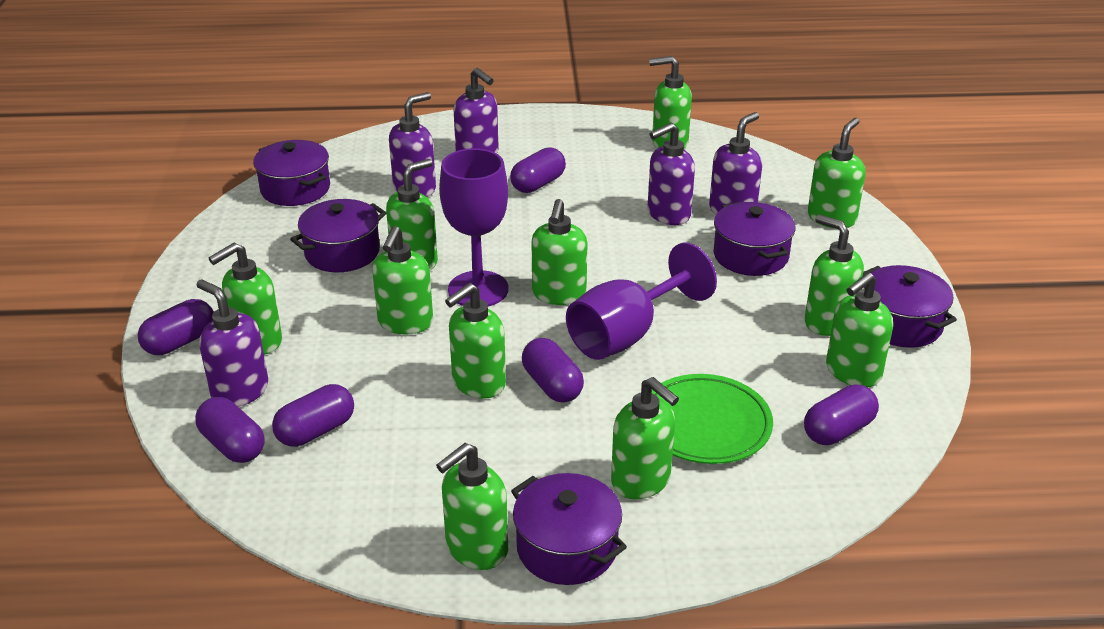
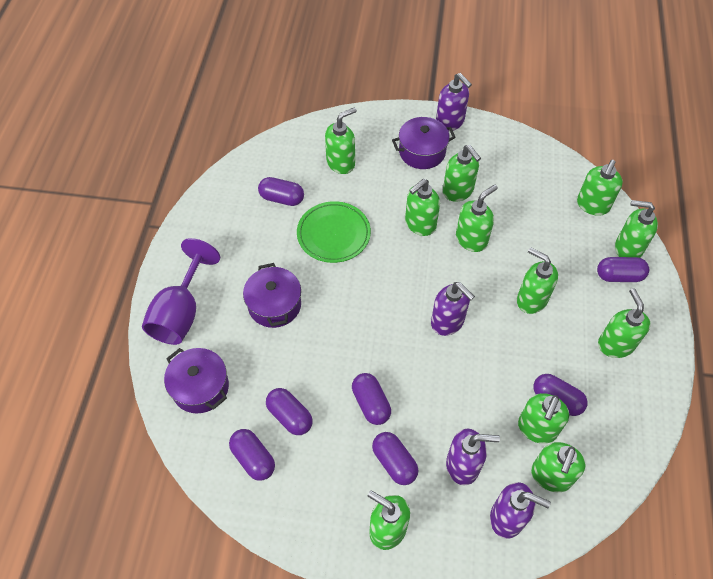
purple capsule: 6 -> 7
purple goblet: 2 -> 1
purple pot: 5 -> 3
purple soap dispenser: 5 -> 4

